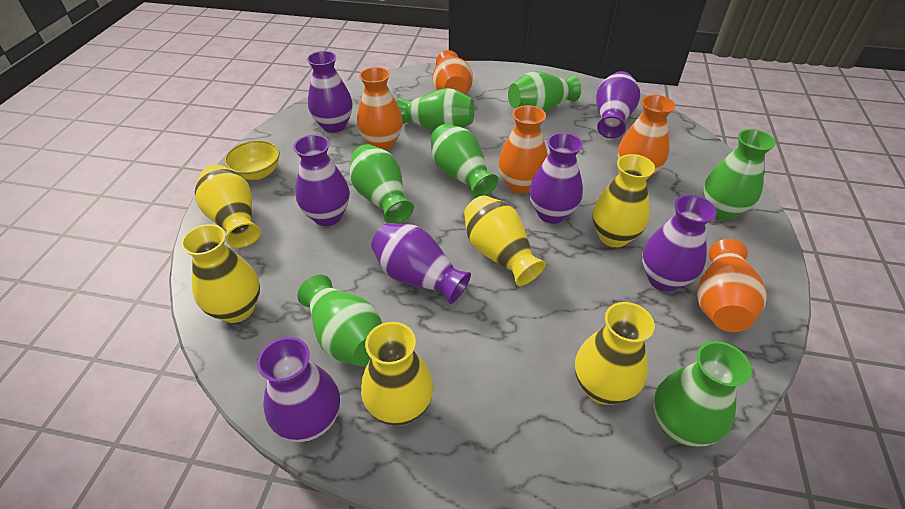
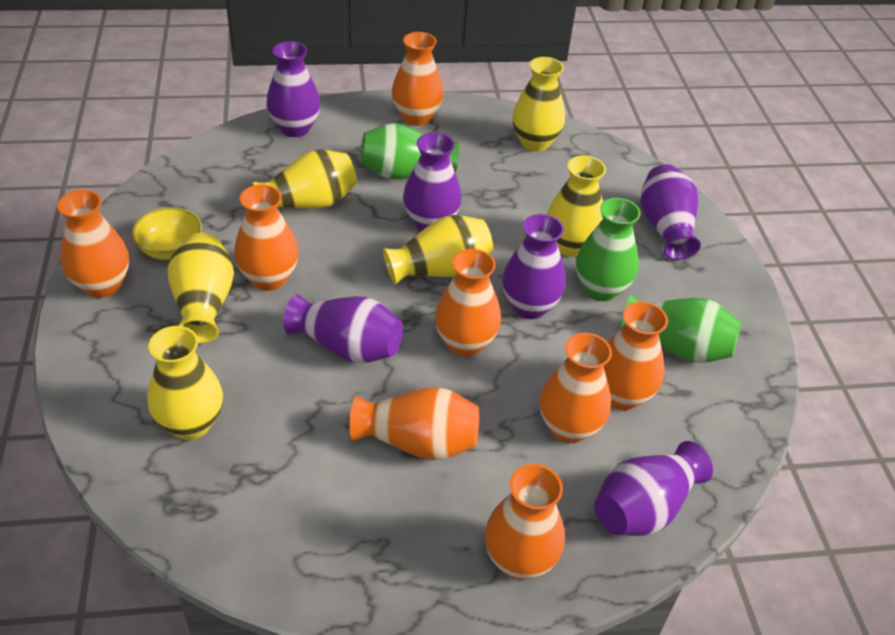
green vase: 7 -> 3
orange vase: 5 -> 8
purple vase: 7 -> 6

